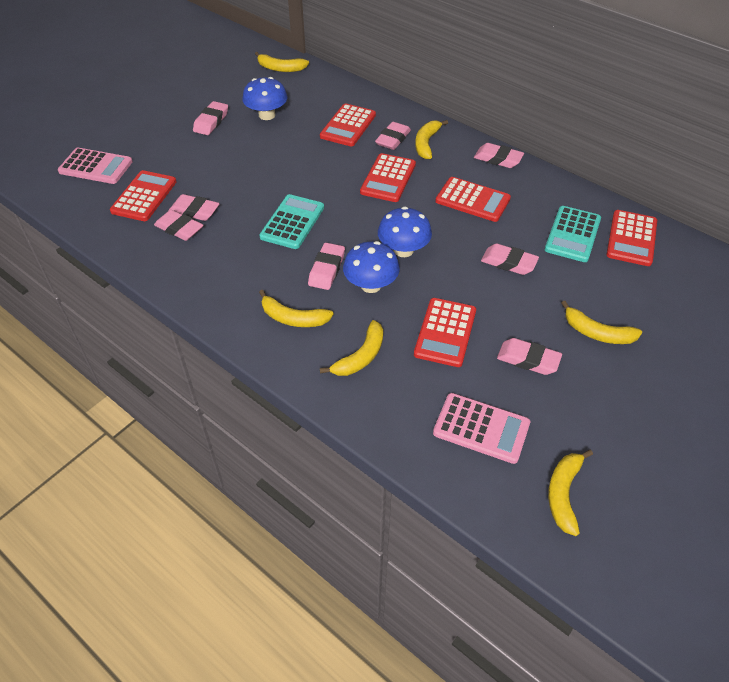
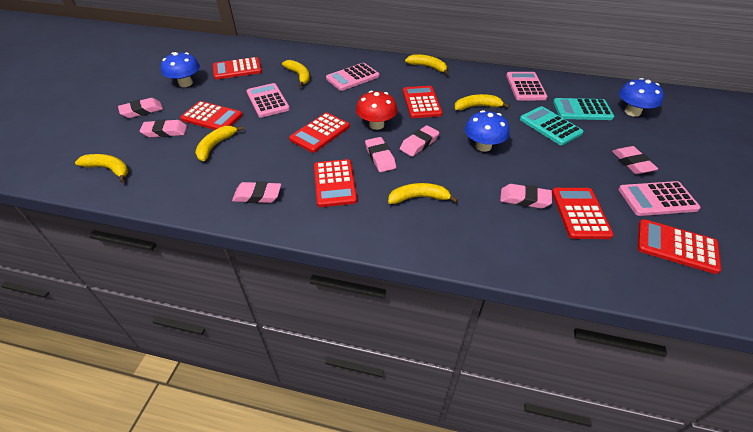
pink calculator: 2 -> 4
pink eraser: 8 -> 7
red calculator: 6 -> 7
red mushroom: 0 -> 1

